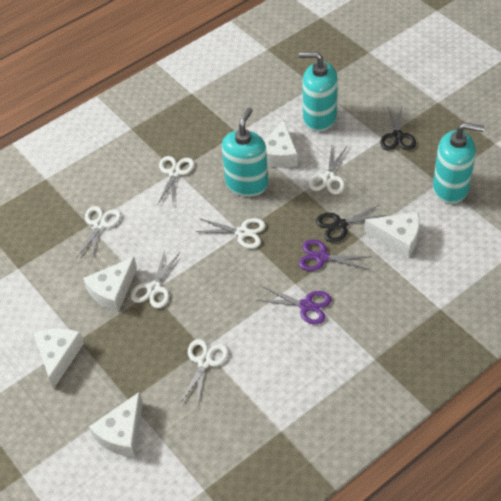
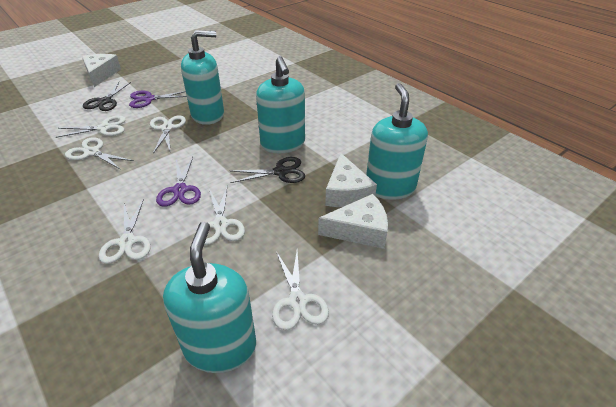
turquoise soap dispenser: 3 -> 4
white cheese: 5 -> 3

